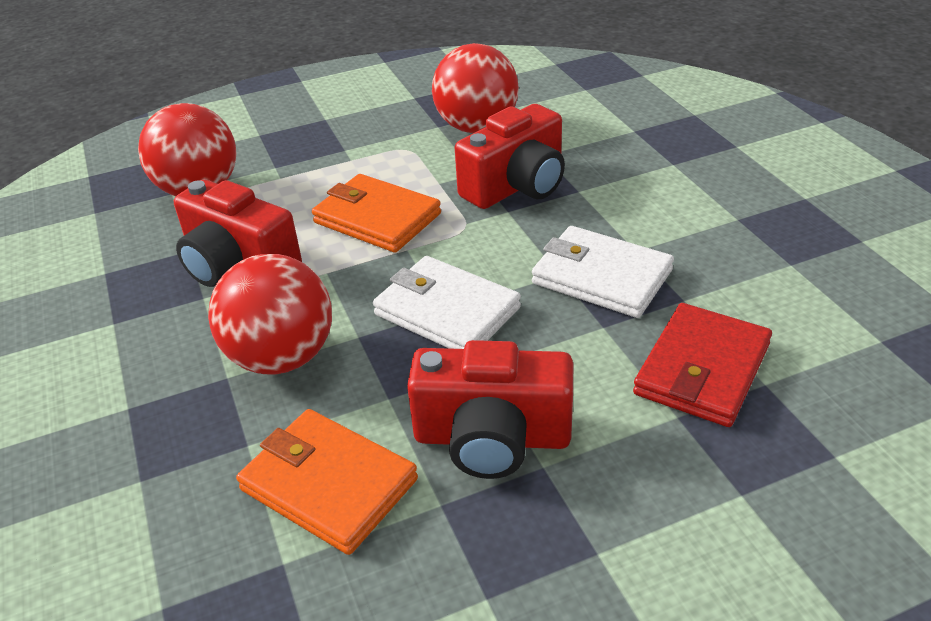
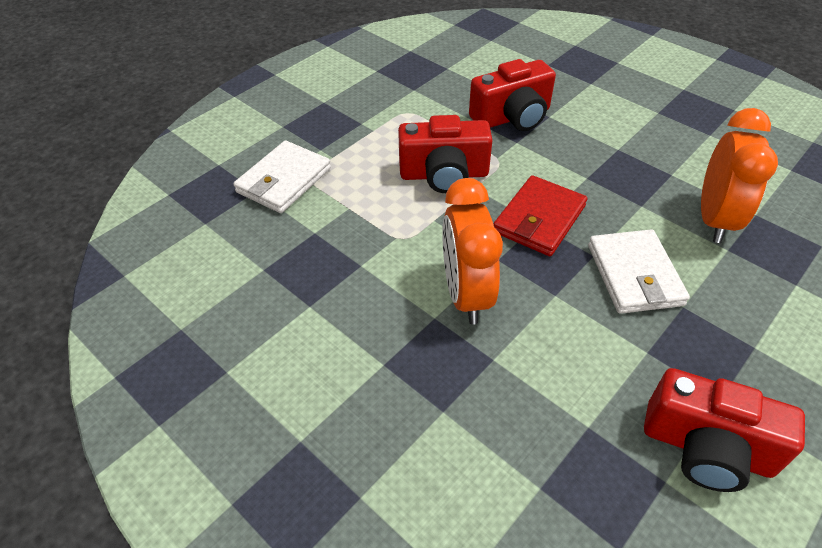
orange clock: 0 -> 2
orange wallet: 2 -> 0
red ball: 3 -> 0

